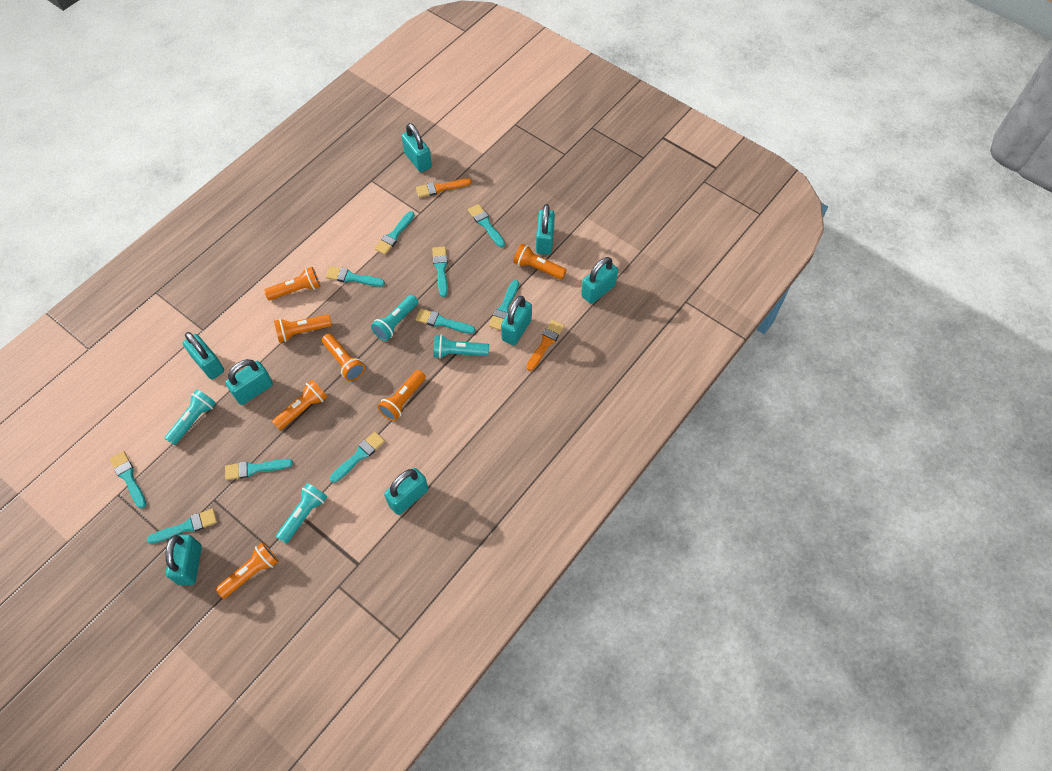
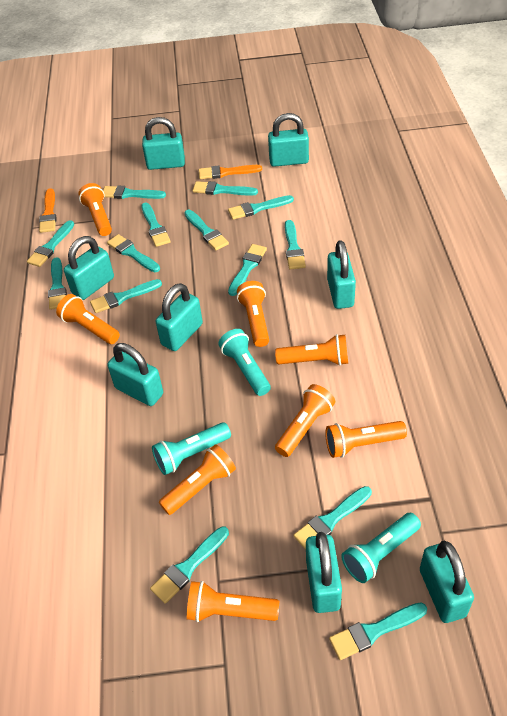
orange flashlight: 7 -> 8
turquoise brush: 10 -> 14
turquoise flashlight: 4 -> 3

